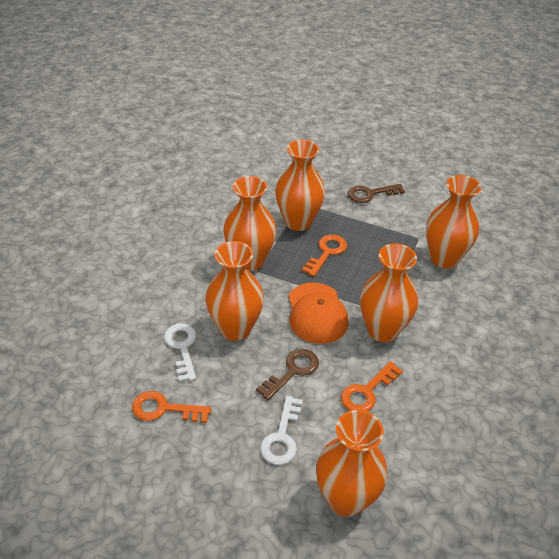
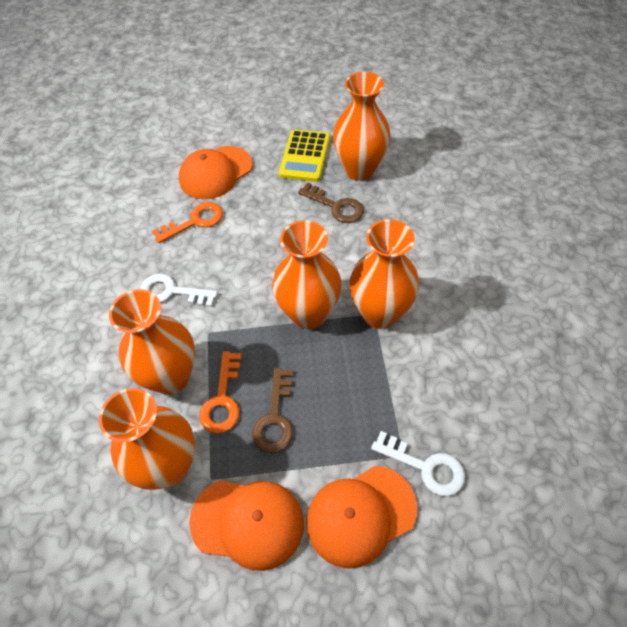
orange cap: 1 -> 3
orange key: 3 -> 2
orange vase: 6 -> 5
yellow calculator: 0 -> 1

